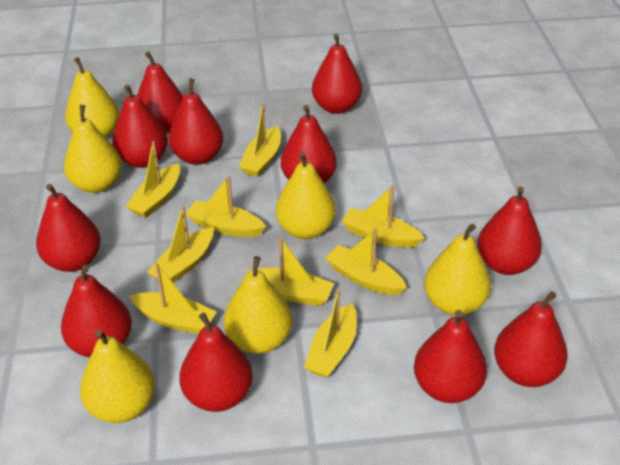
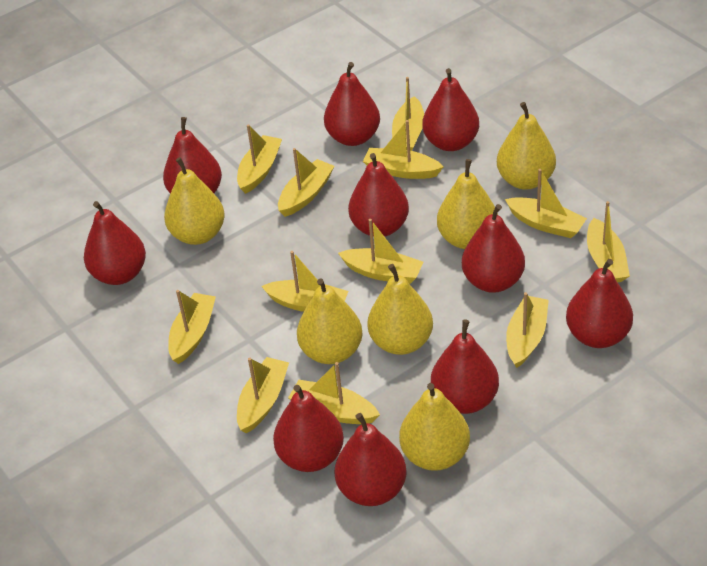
red pear: 11 -> 10
yellow boat: 9 -> 12

